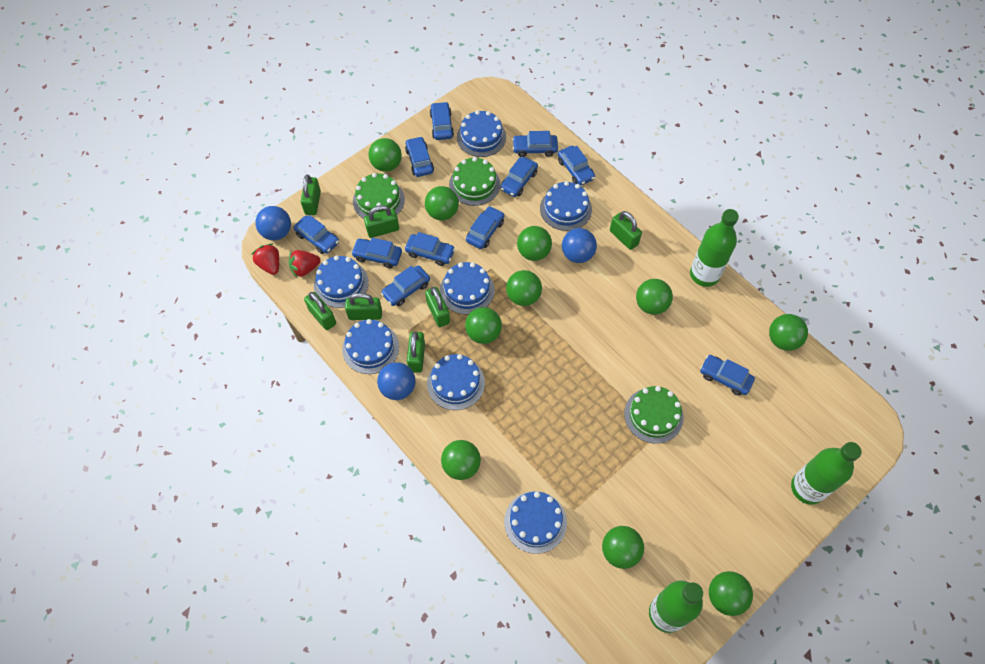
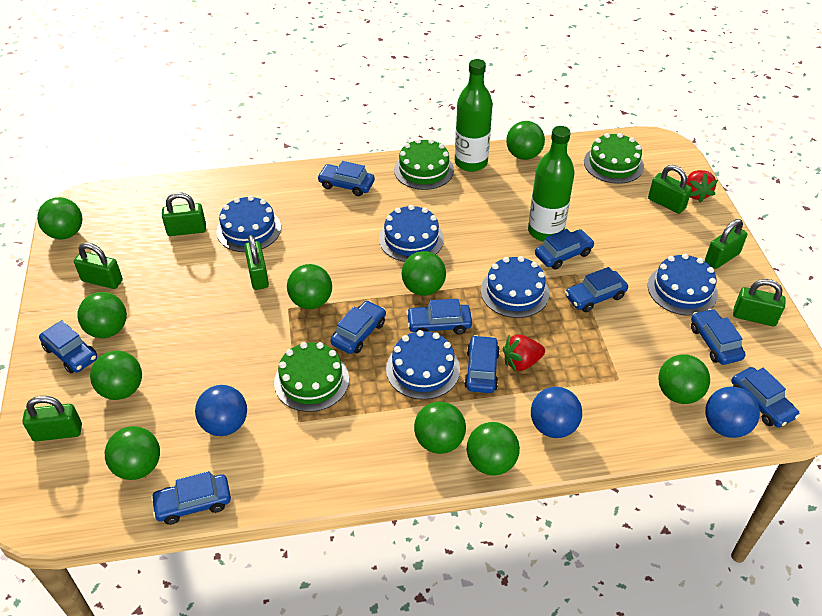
blue cake: 7 -> 5
blue car: 11 -> 10
green bottle: 3 -> 2

